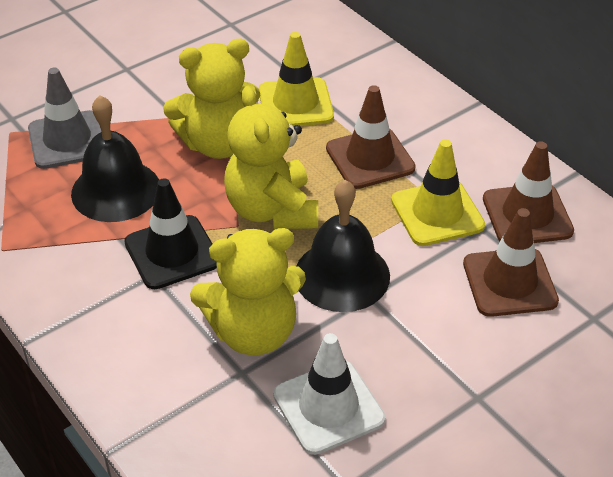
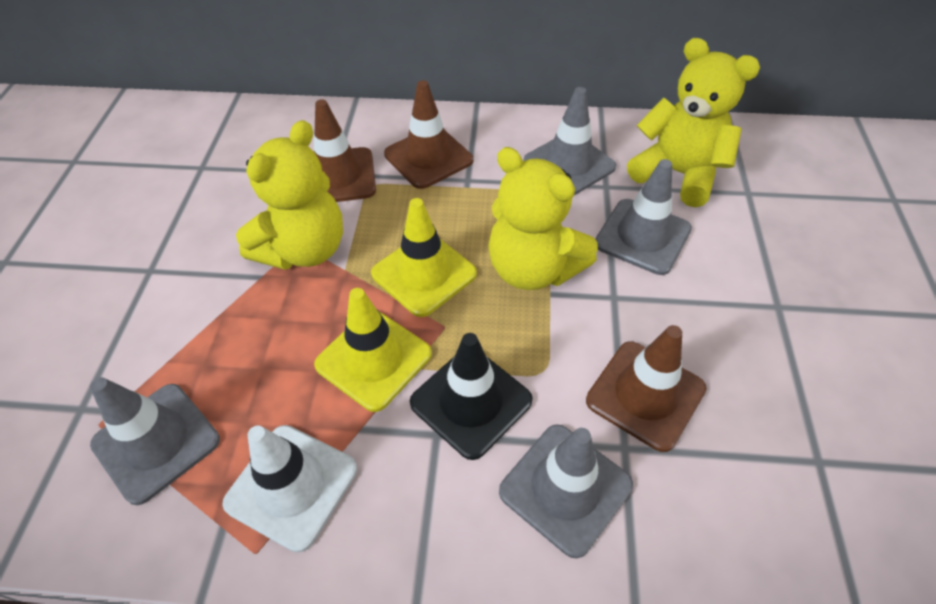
black bell: 2 -> 0
grey traffic cone: 1 -> 4

